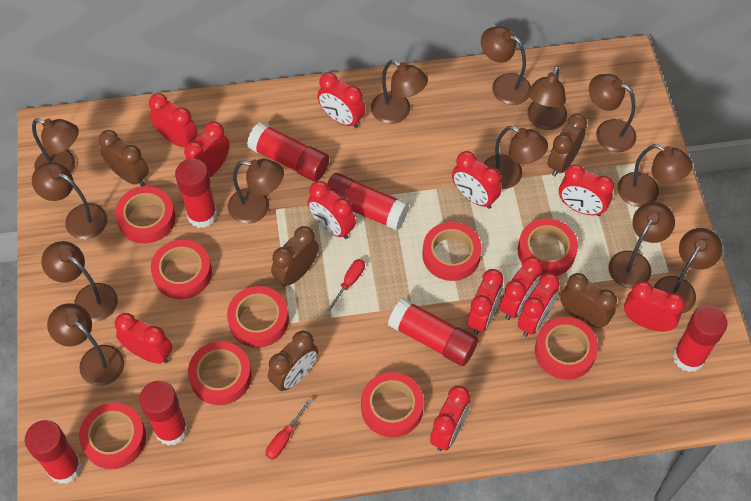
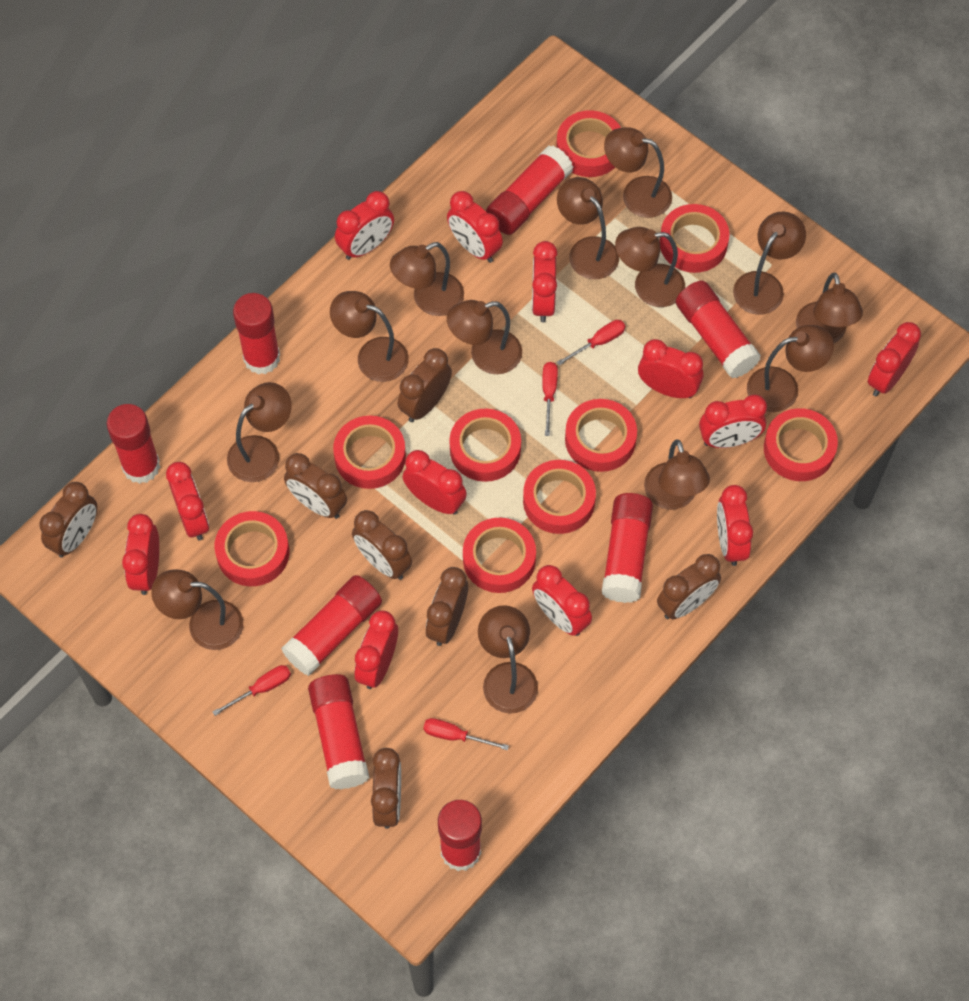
brown clock: 5 -> 7
red glue stick: 7 -> 8
red screwdriver: 2 -> 4

